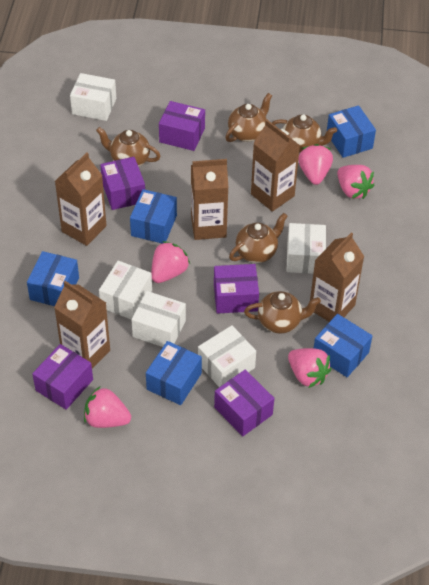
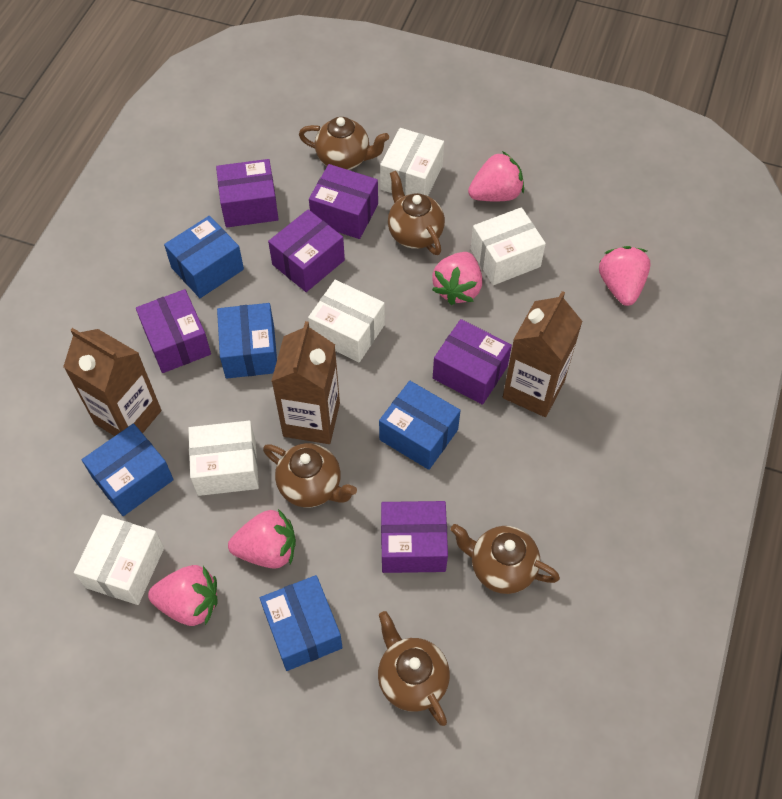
brown carton: 5 -> 3
purple box: 5 -> 6

